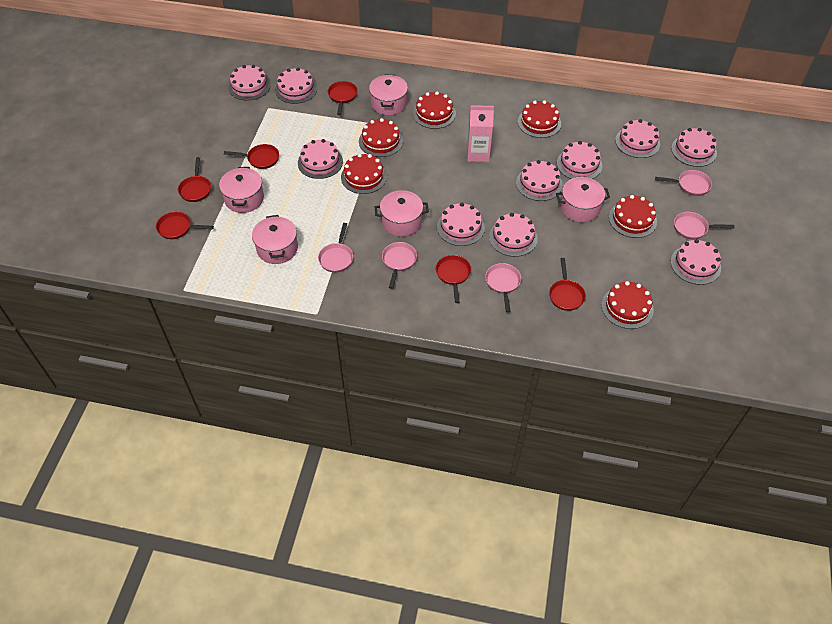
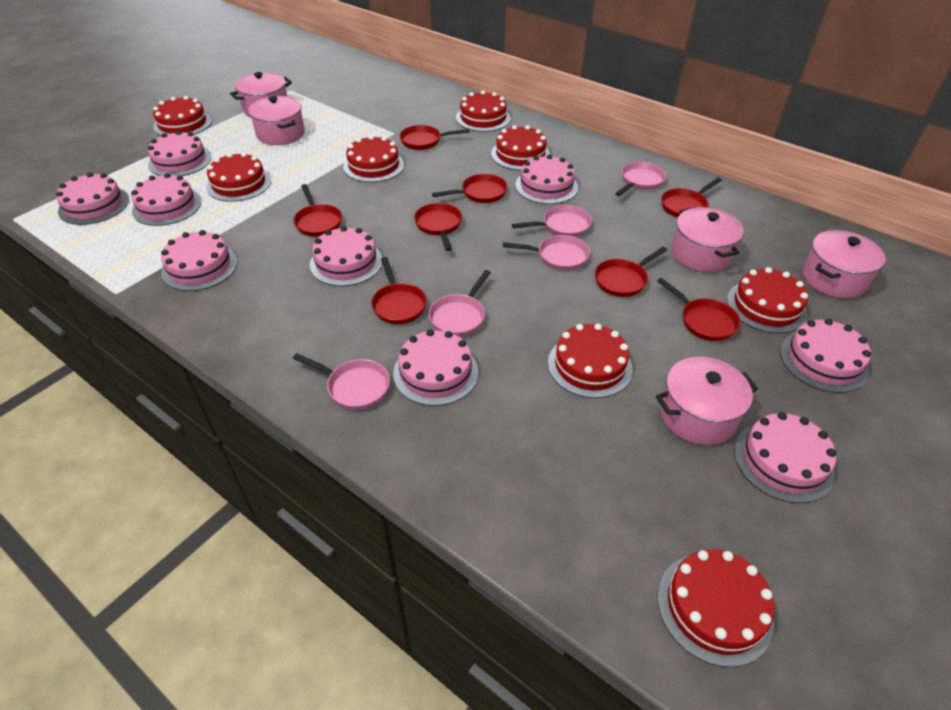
pink cake: 10 -> 9
pink carton: 1 -> 0
red cake: 6 -> 8
red pan: 6 -> 8

